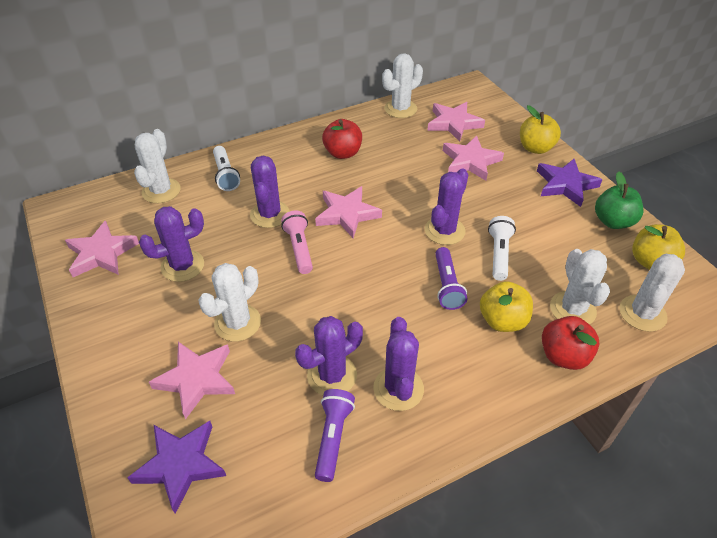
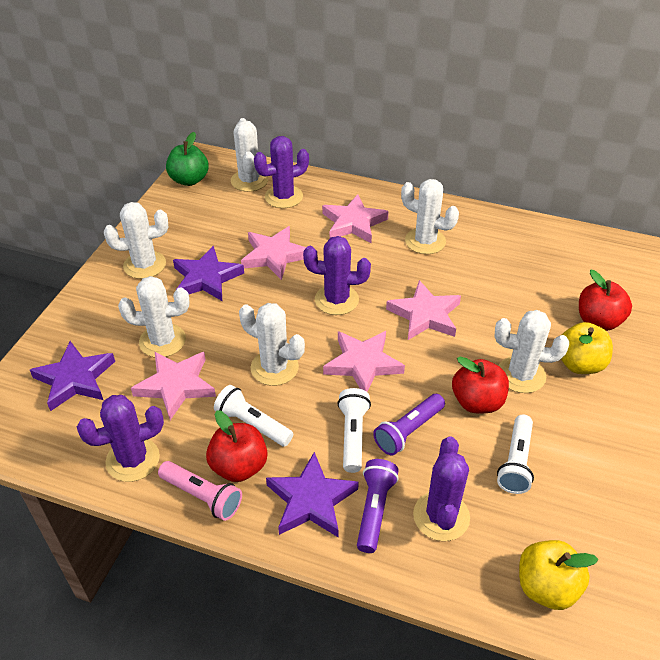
purple cactus: 5 -> 4
purple star: 2 -> 3
red apple: 2 -> 3
white cactus: 5 -> 6
white flashlight: 2 -> 3
yellow apple: 3 -> 2

